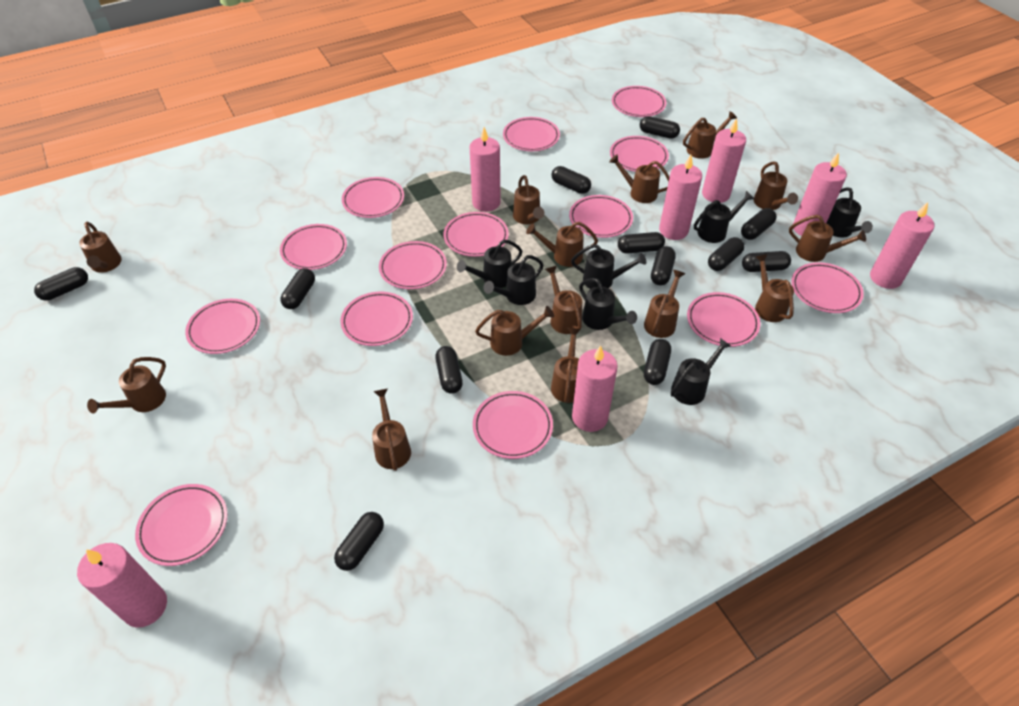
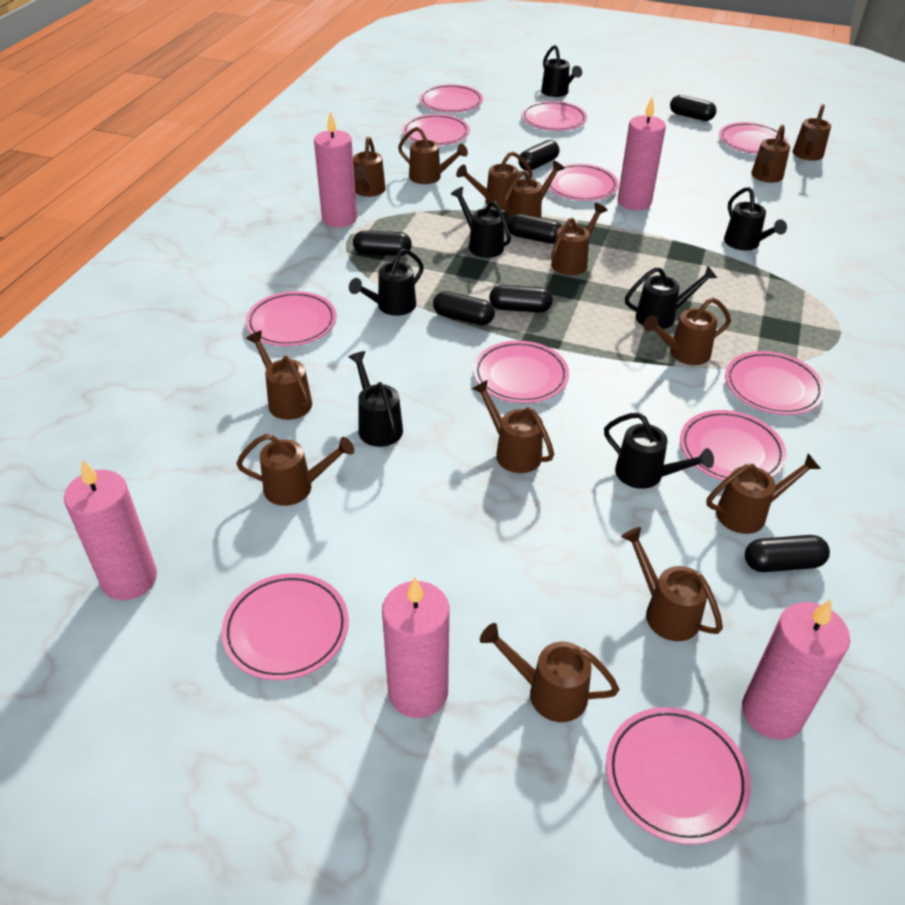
black capsule: 12 -> 7
pink candle: 7 -> 5
pink plate: 14 -> 11

